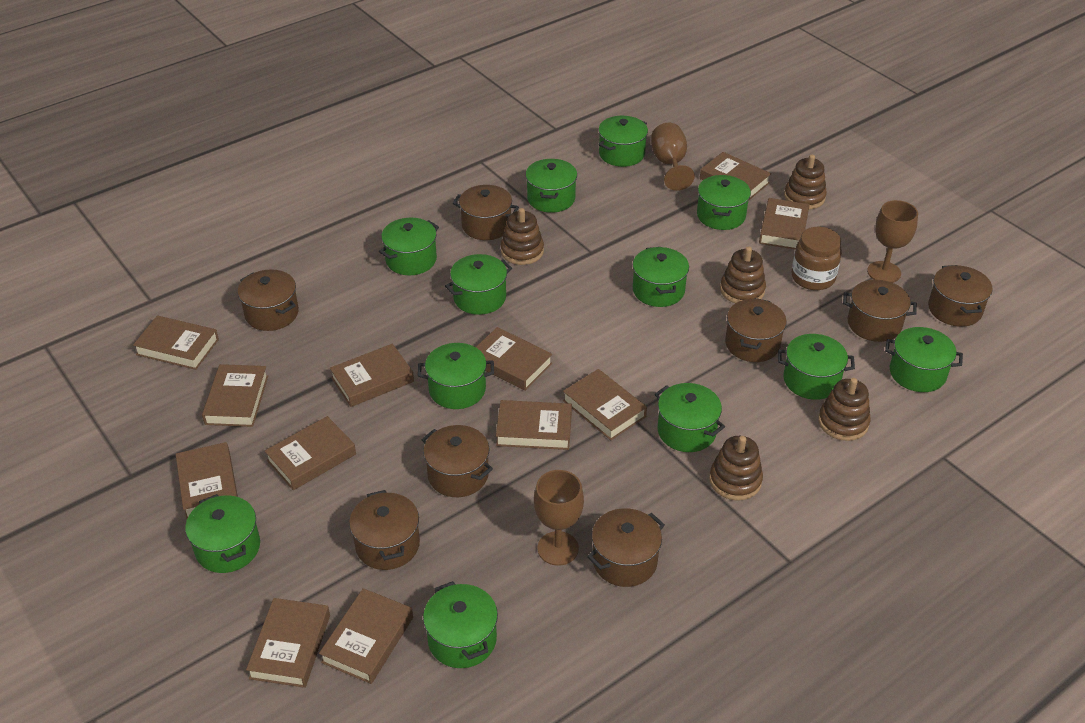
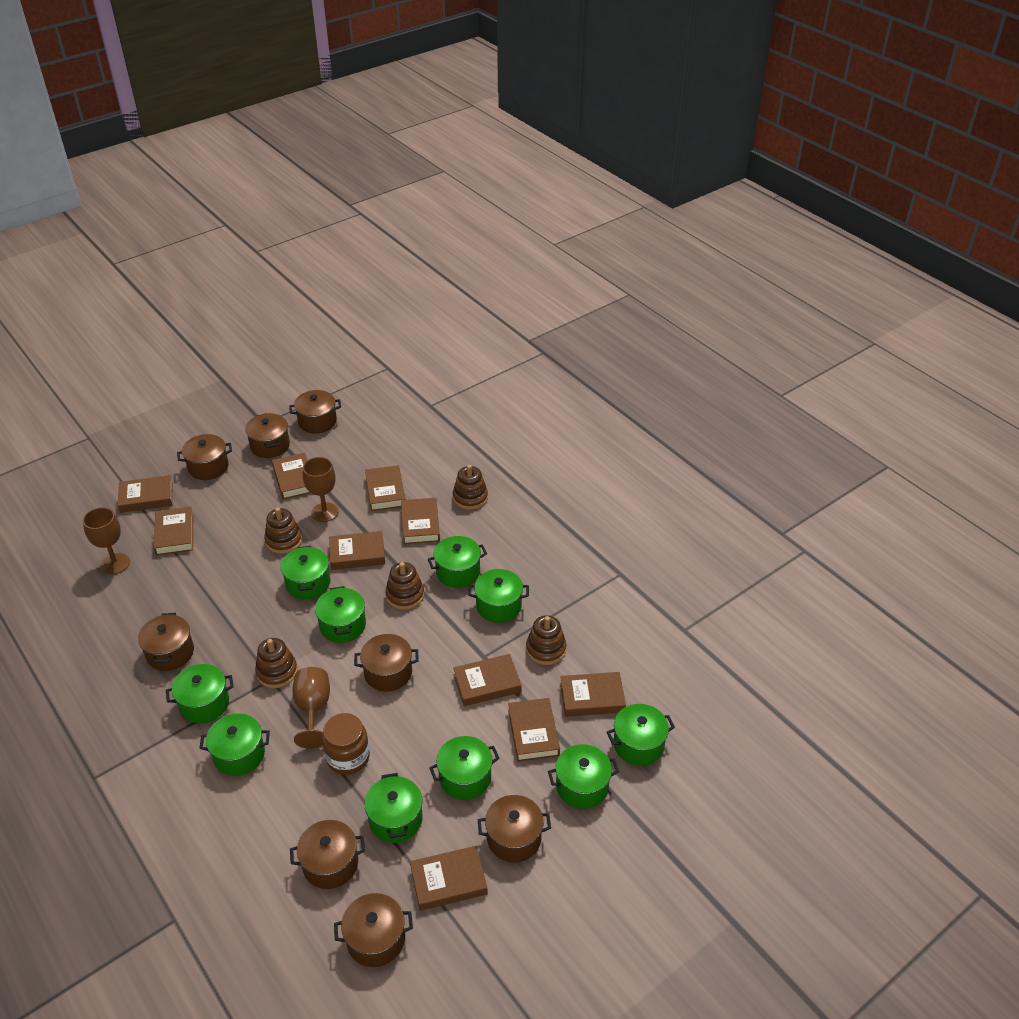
brown book: 12 -> 10
green pot: 12 -> 10

